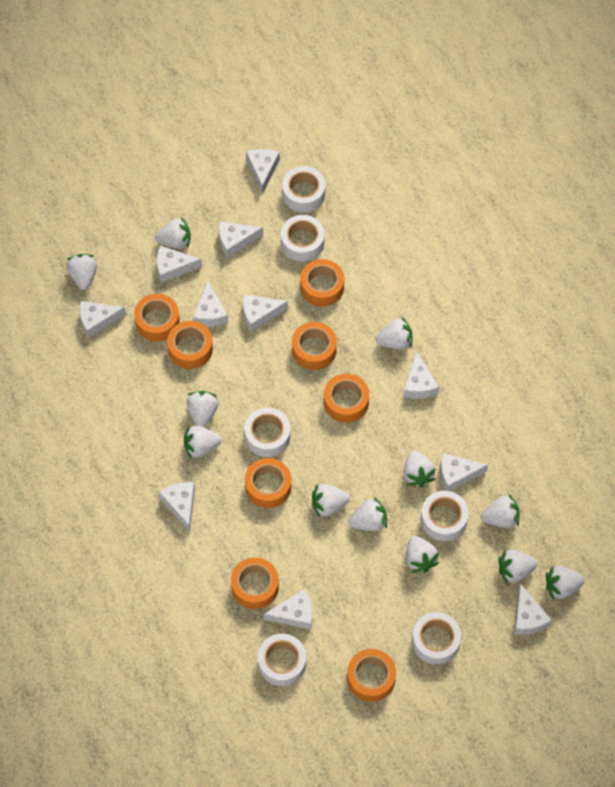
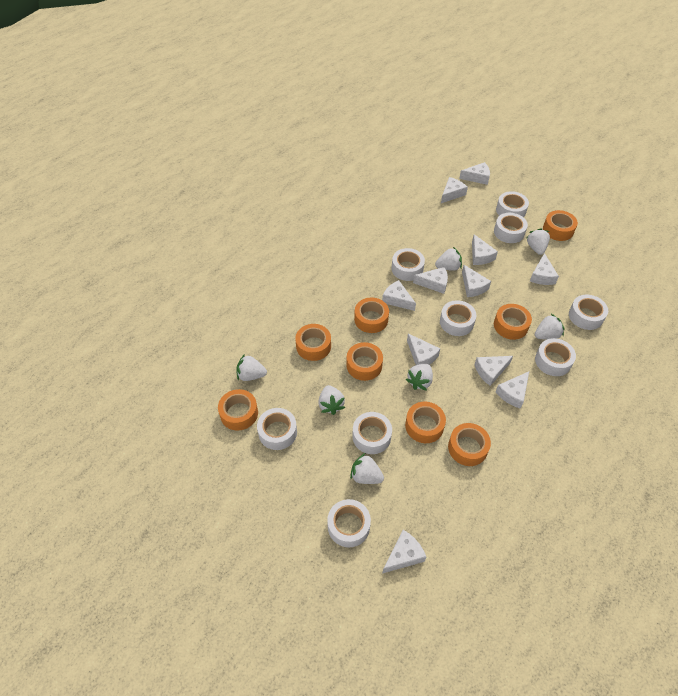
white strawberry: 12 -> 7
white tape: 6 -> 9

